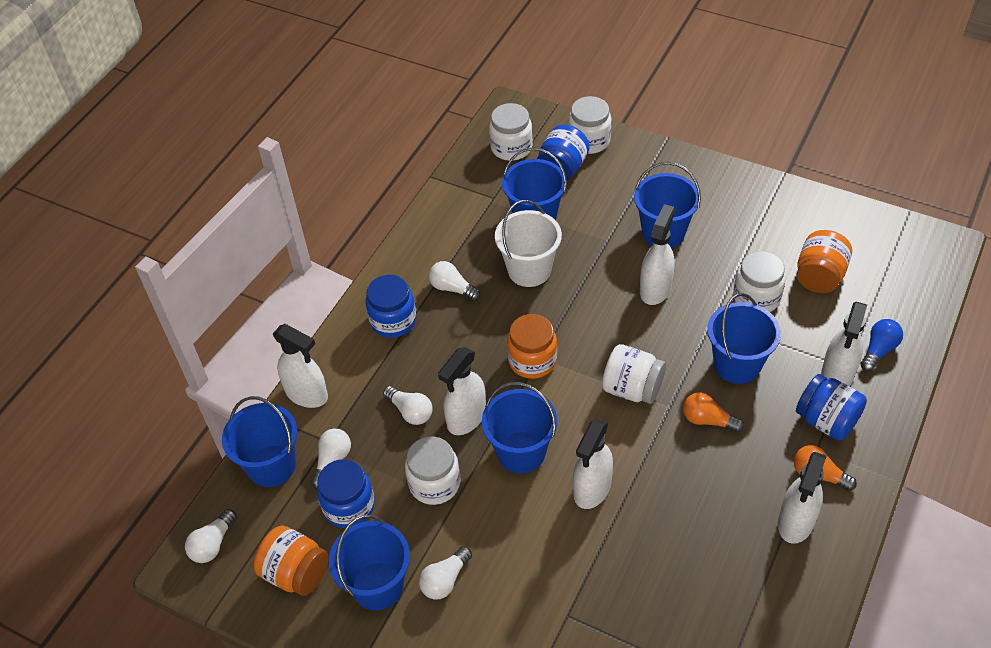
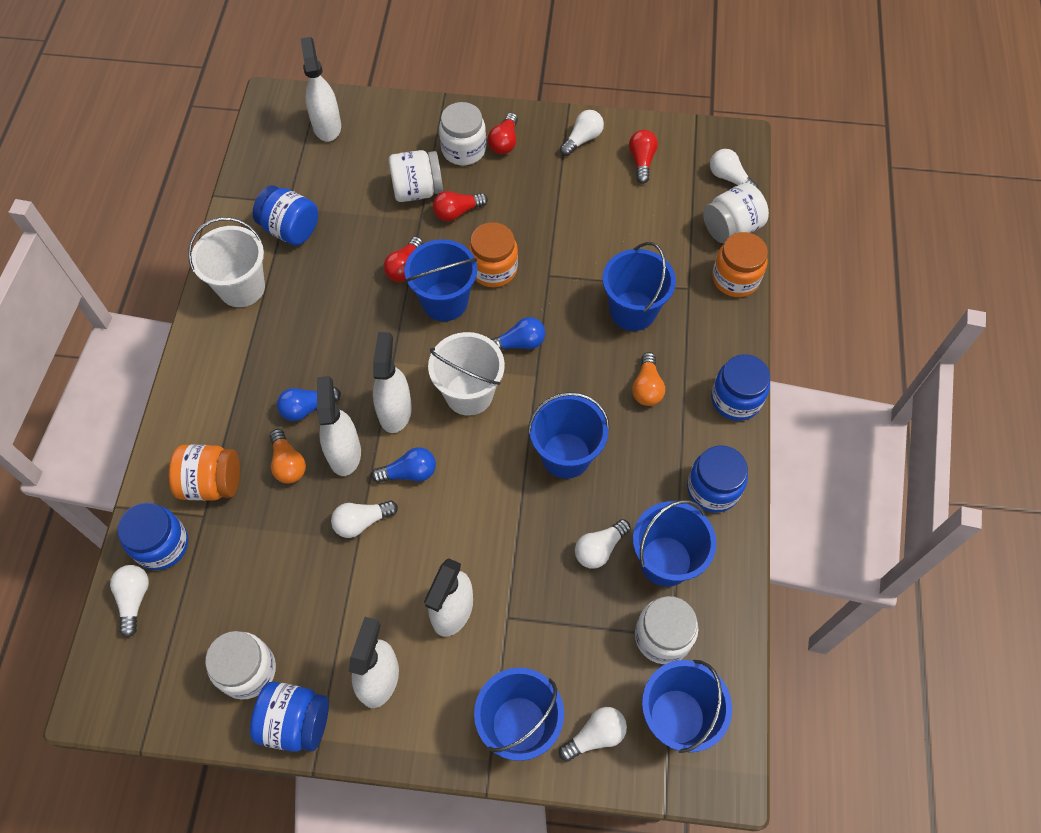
blue jar: 4 -> 5
blue light bulb: 1 -> 3
red light bulb: 0 -> 4
white bucket: 1 -> 2
white light bulb: 5 -> 6
white spray bottle: 6 -> 5

